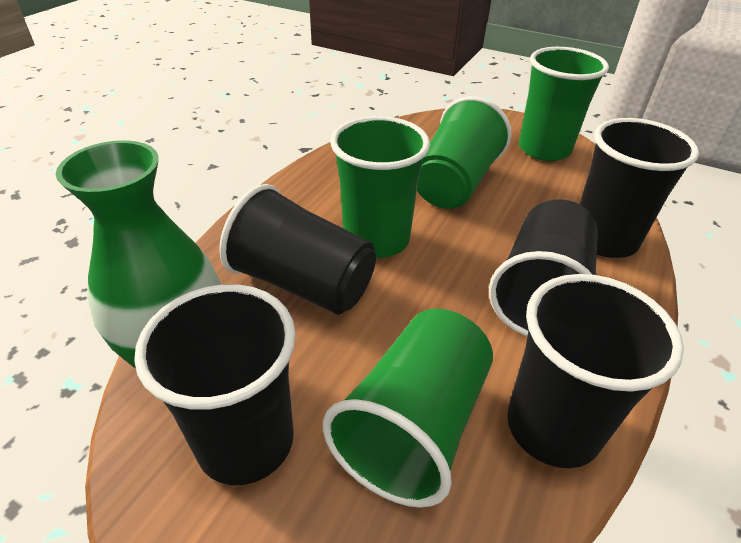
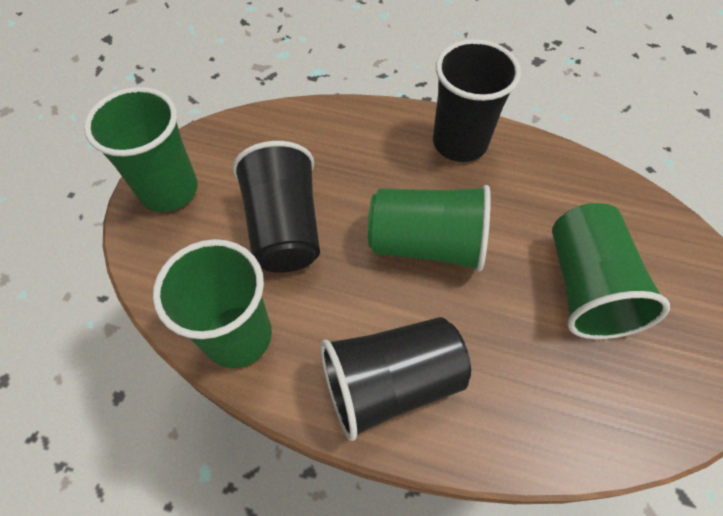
black cup: 5 -> 3
green vase: 1 -> 0

